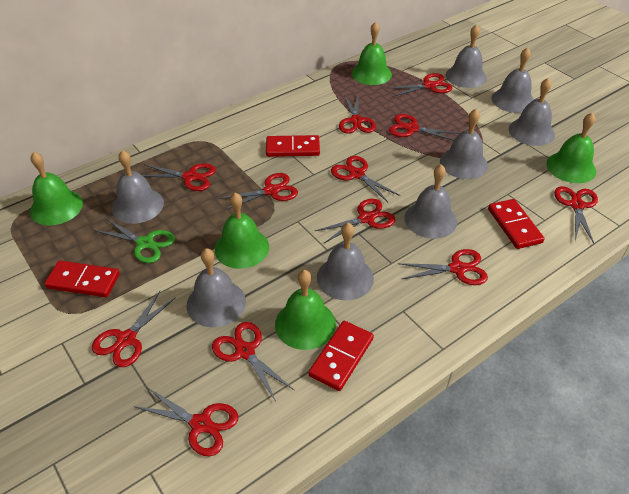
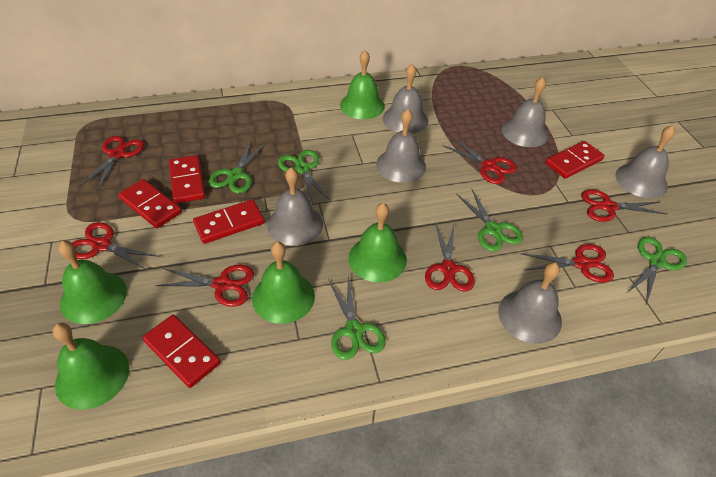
green scissors: 1 -> 5
grey bell: 8 -> 6
red domino: 4 -> 5
red scissors: 12 -> 7

